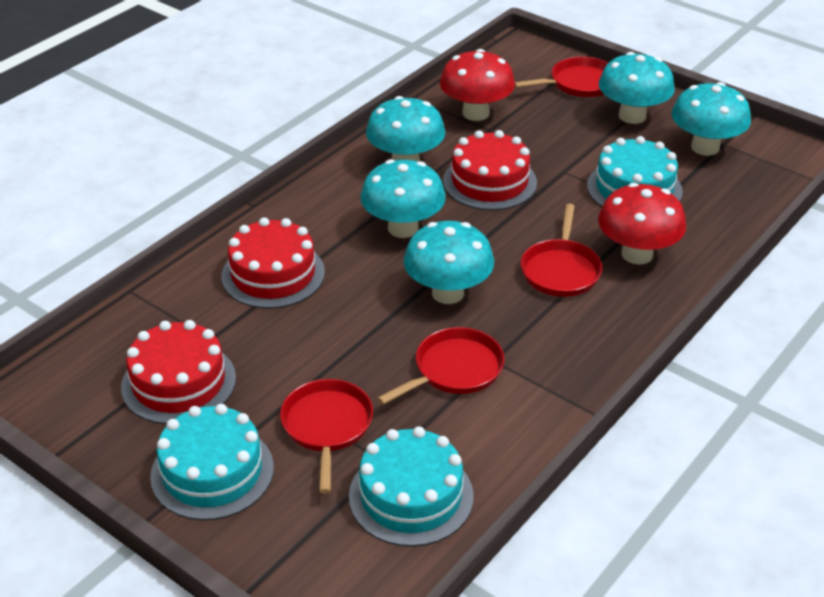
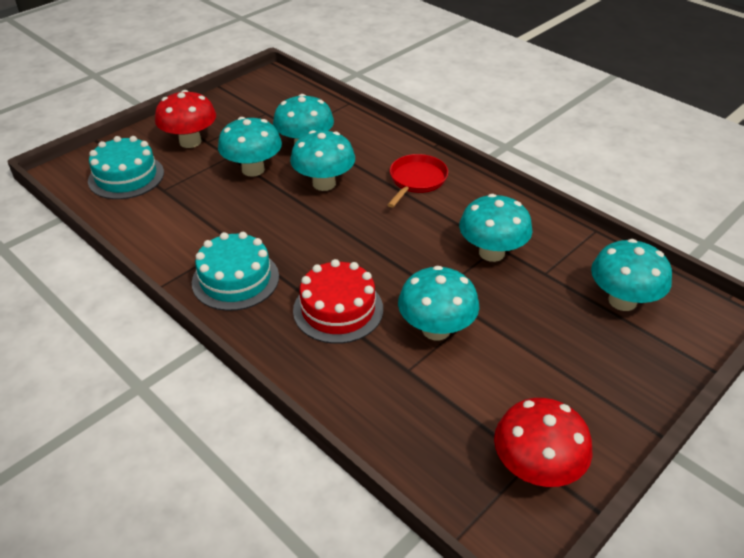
red cake: 3 -> 1
red pan: 4 -> 1
turquoise cake: 3 -> 2
turquoise mushroom: 5 -> 6

